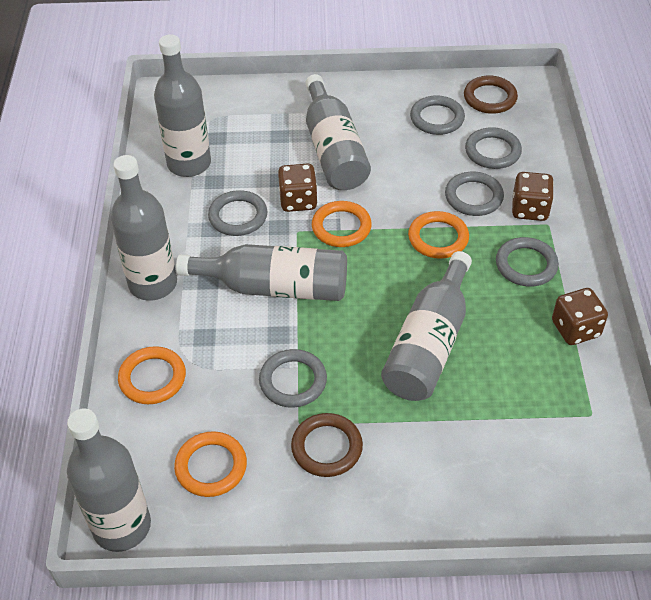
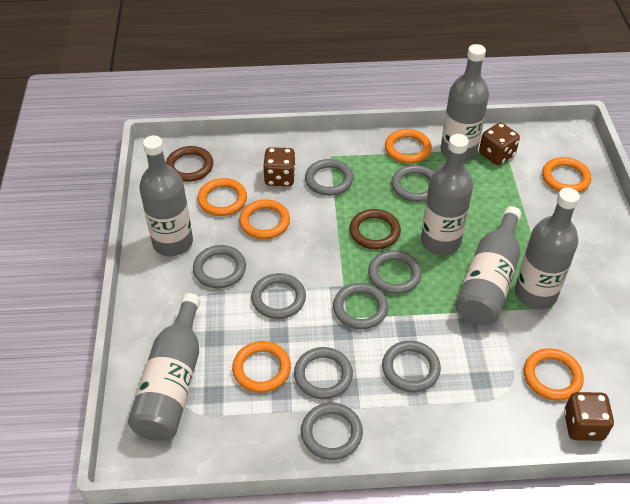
grey ring: 6 -> 9
orange ring: 4 -> 6

